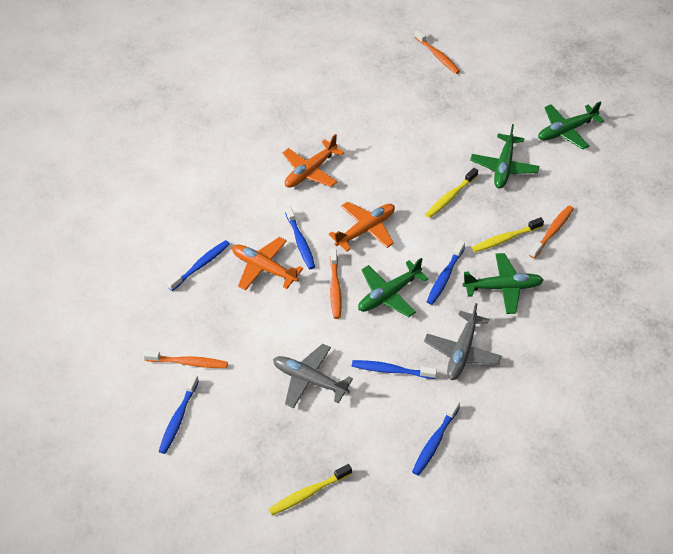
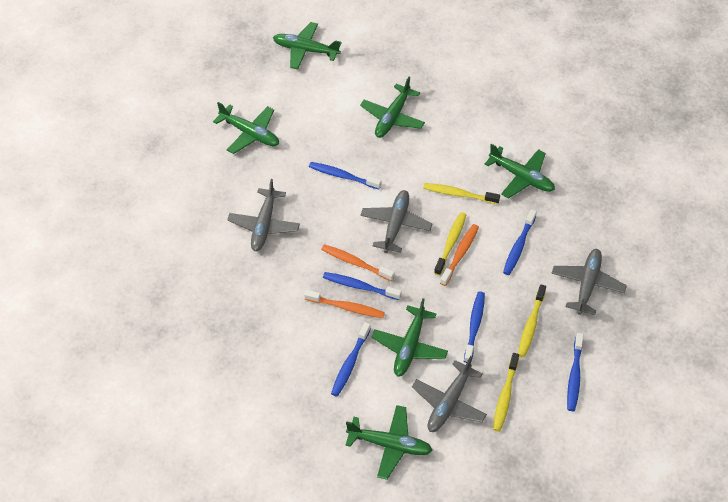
green plane: 4 -> 6
grey plane: 2 -> 4
orange plane: 3 -> 0
orange toothbrush: 4 -> 3
yellow toothbrush: 3 -> 4

